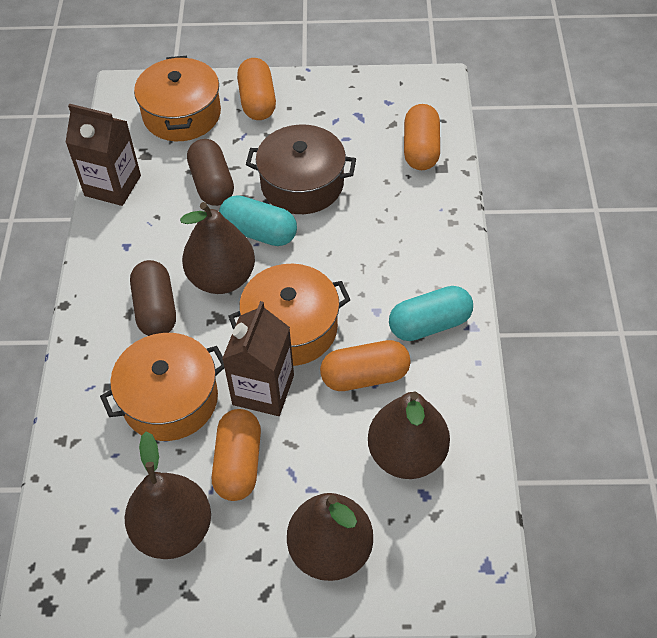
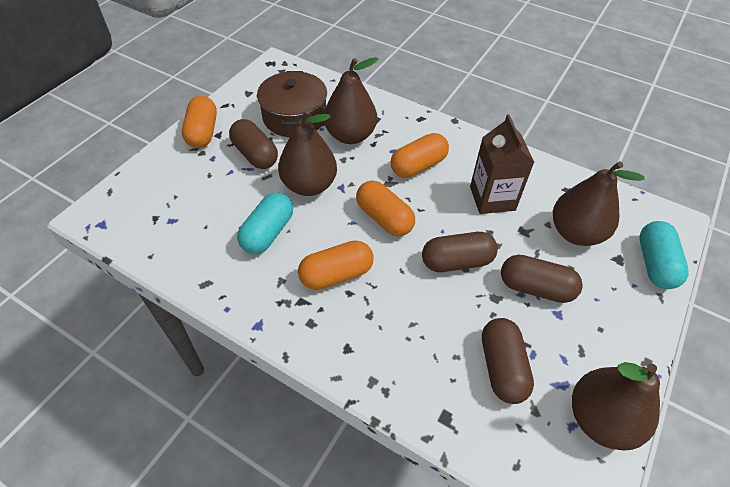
brown capsule: 2 -> 4
brown carton: 2 -> 1
orange pot: 3 -> 0

